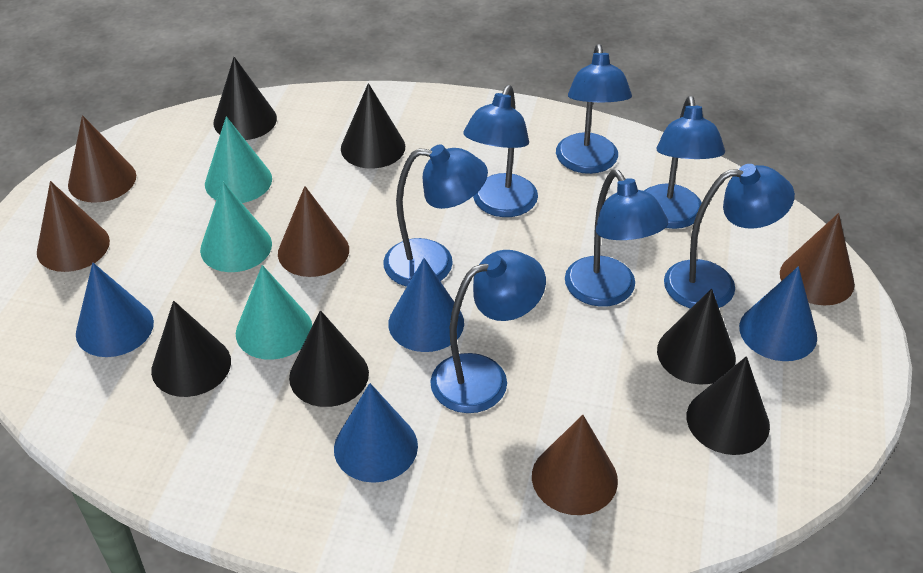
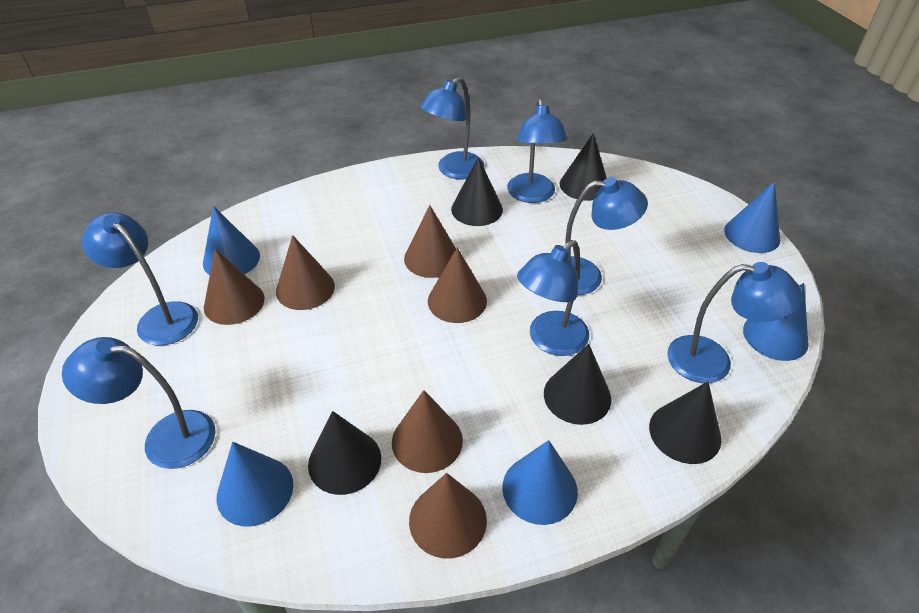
black cone: 6 -> 5
blue cone: 4 -> 5
brown cone: 5 -> 6
turquoise cone: 3 -> 0

